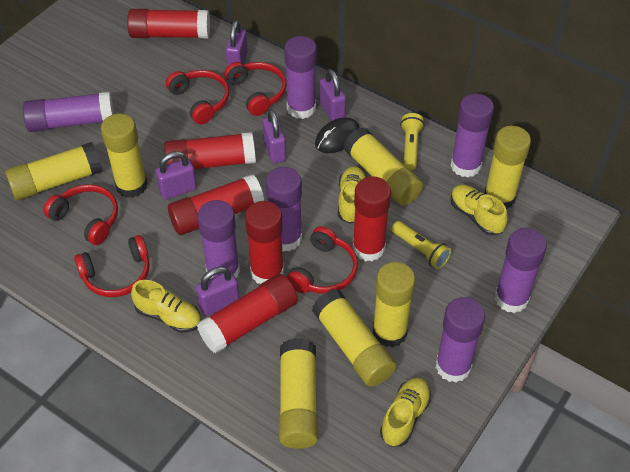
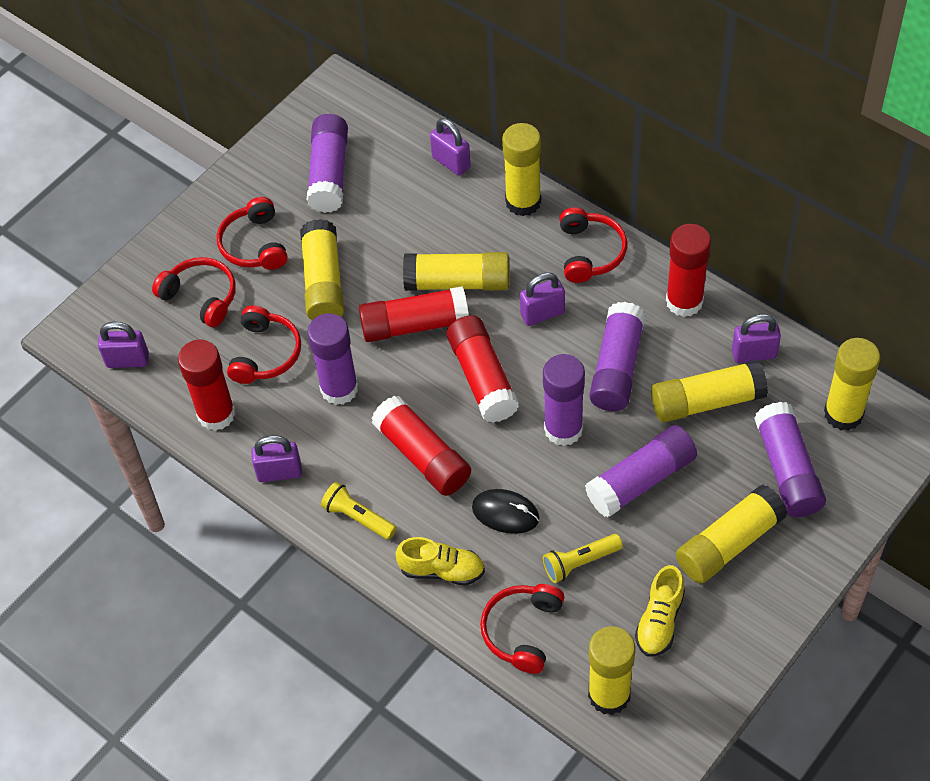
purple glue stick: 7 -> 6
red glue stick: 6 -> 5
yellow shoe: 4 -> 2

